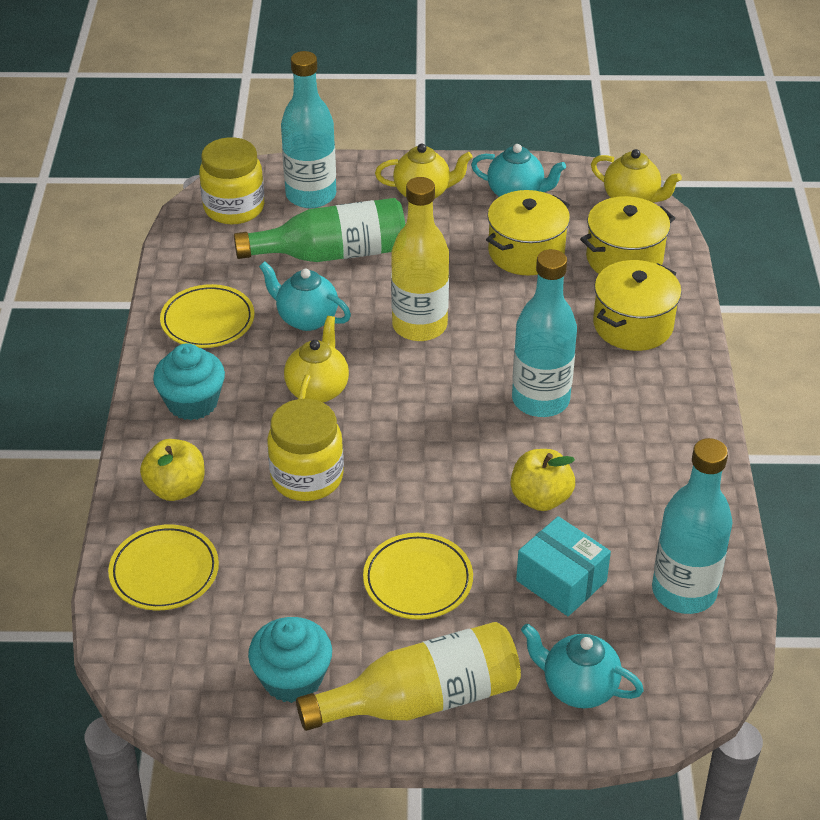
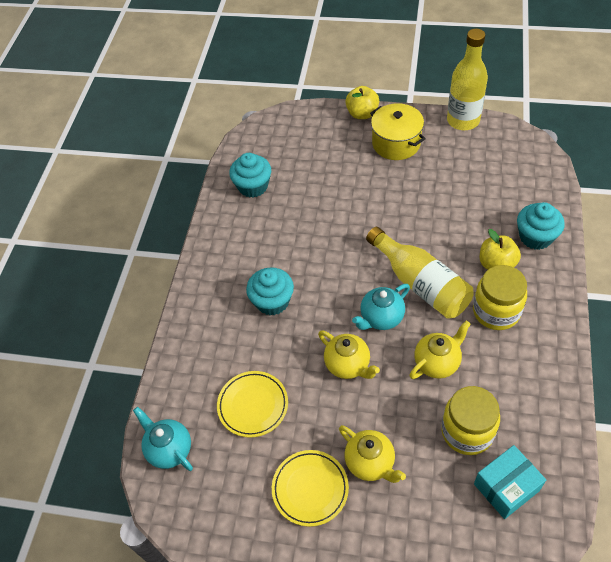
green bottle: 1 -> 0
turquoise bottle: 3 -> 0
turquoise cupcake: 2 -> 3
turquoise teapot: 3 -> 2
yellow plate: 3 -> 2
yellow pot: 3 -> 1

